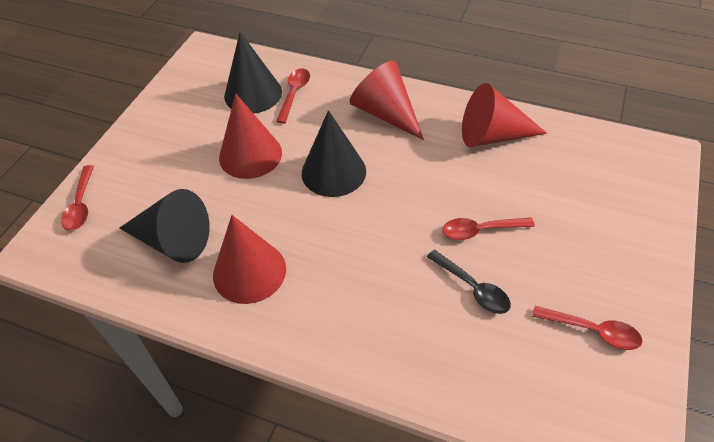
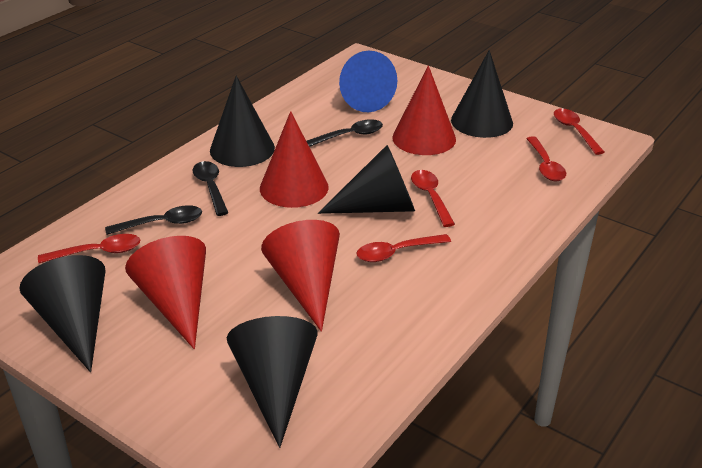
black cone: 3 -> 5
black spoon: 1 -> 3
blue cone: 0 -> 1
red spoon: 4 -> 5

